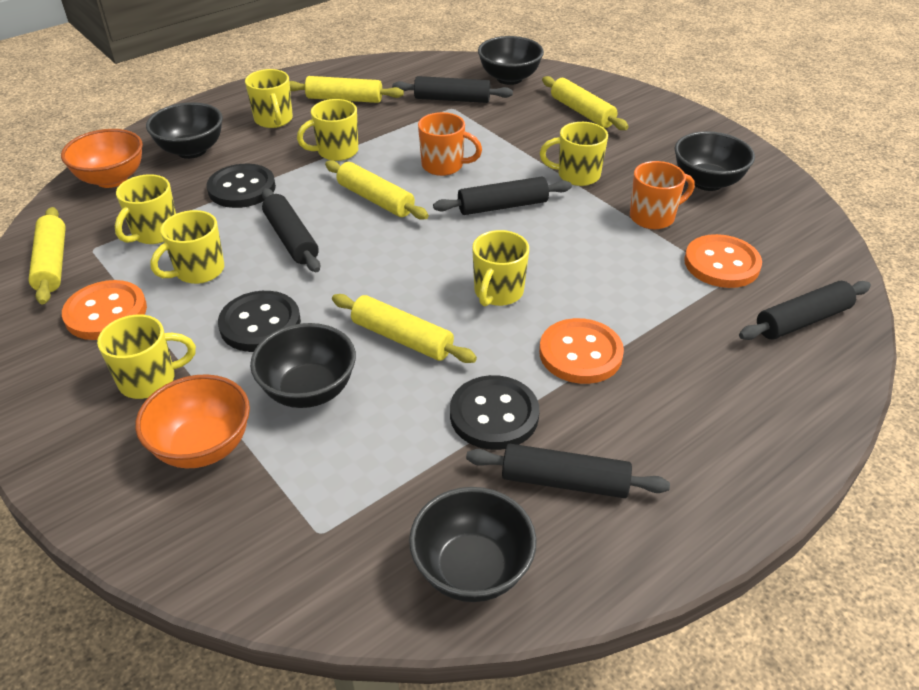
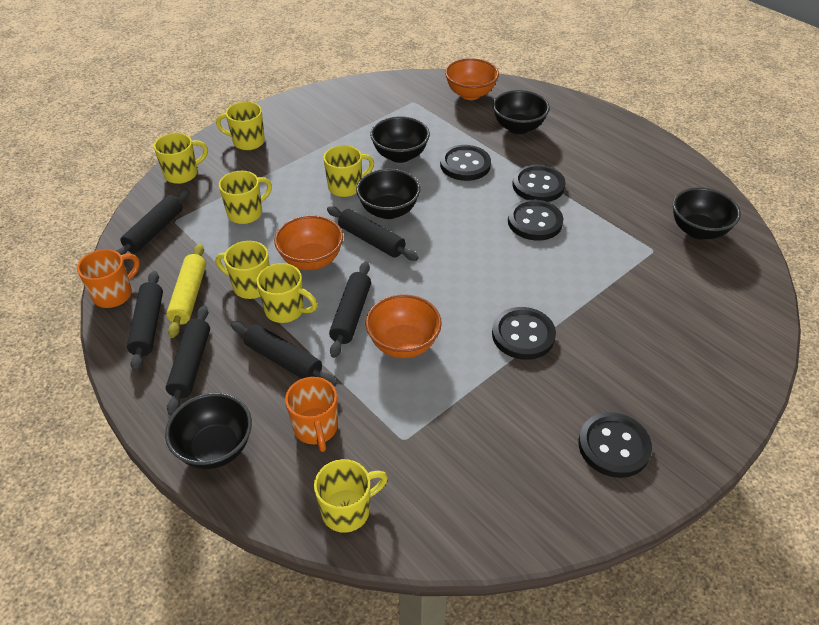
black button: 3 -> 5
black rolling pin: 5 -> 6
orange bowl: 2 -> 3
orange button: 3 -> 0
yellow rolling pin: 5 -> 1

